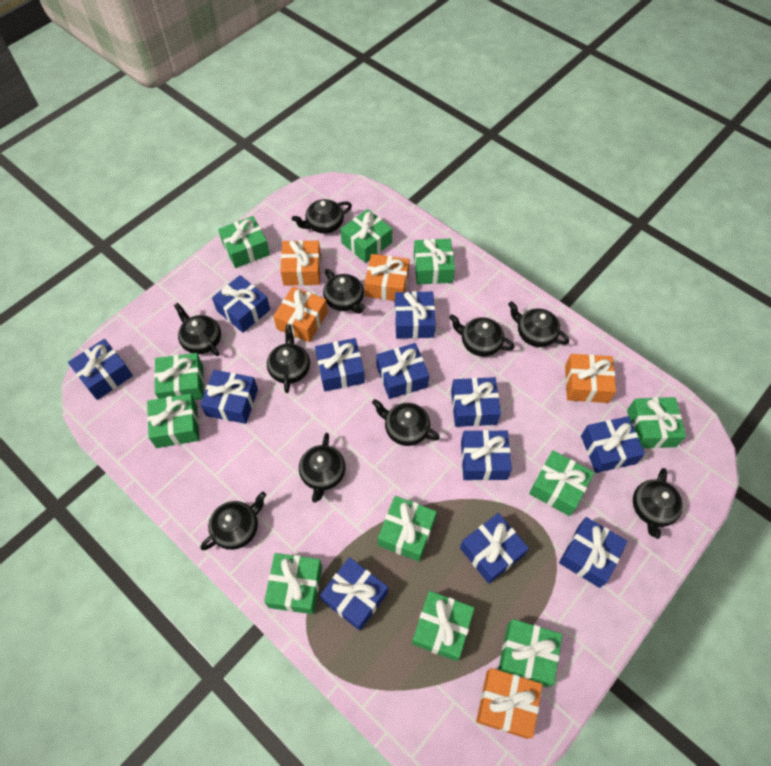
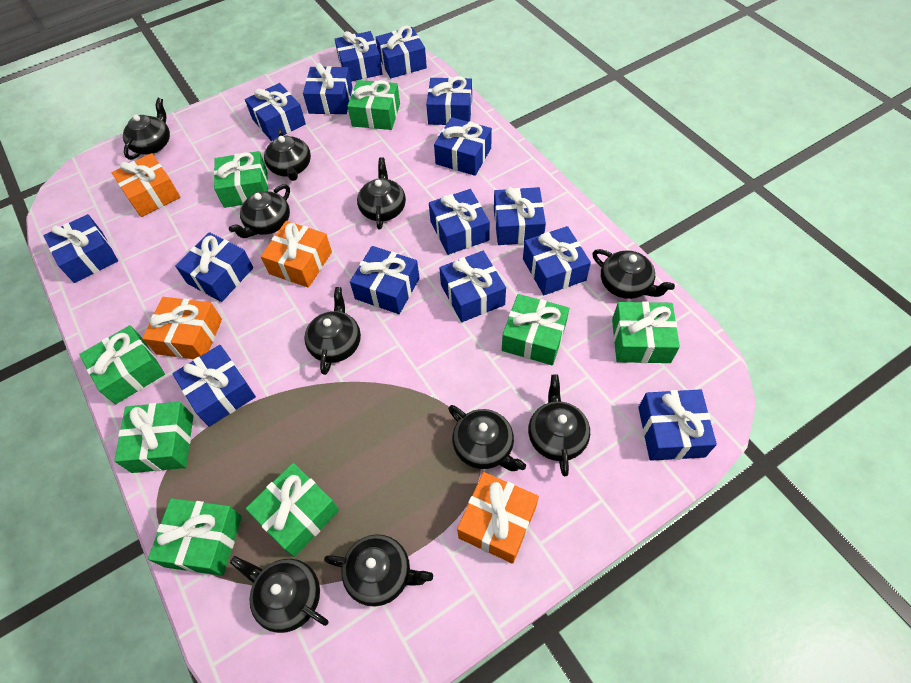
blue gift: 12 -> 15
green gift: 11 -> 8
orange gift: 5 -> 4

